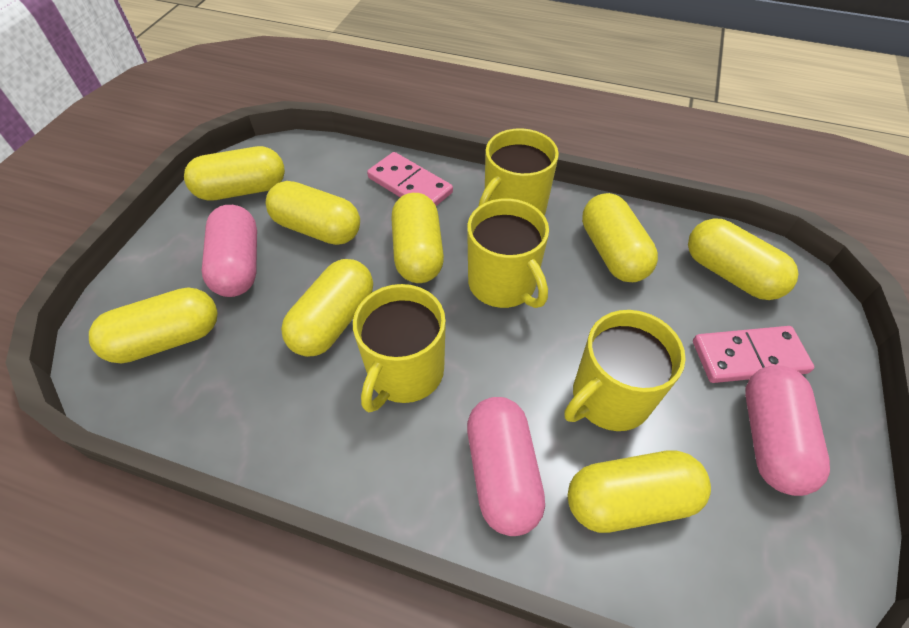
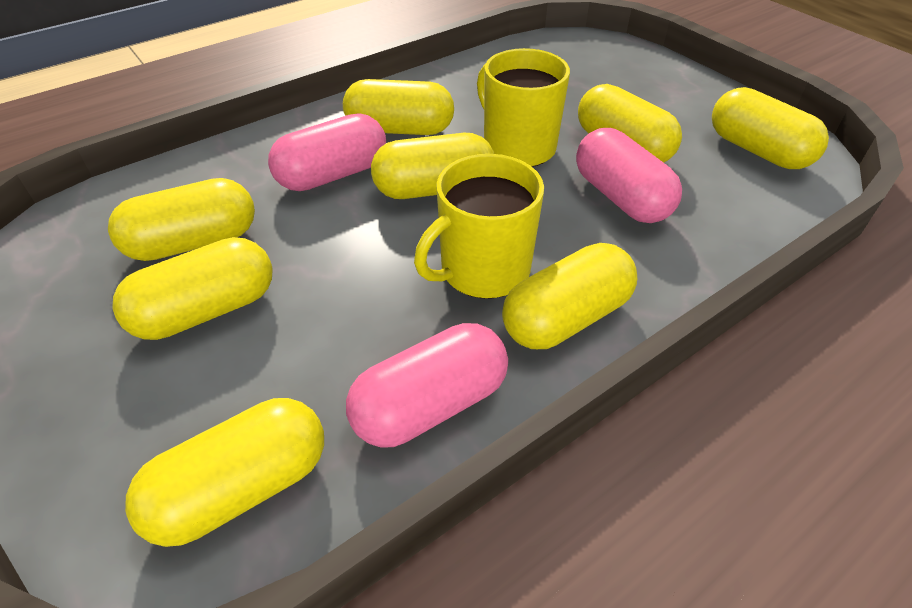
pink domino: 2 -> 0
yellow mug: 4 -> 2

